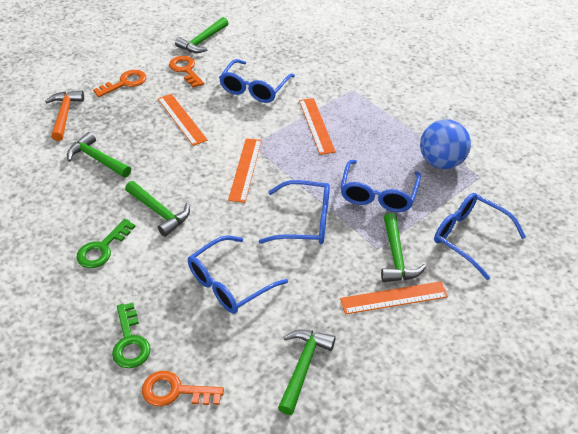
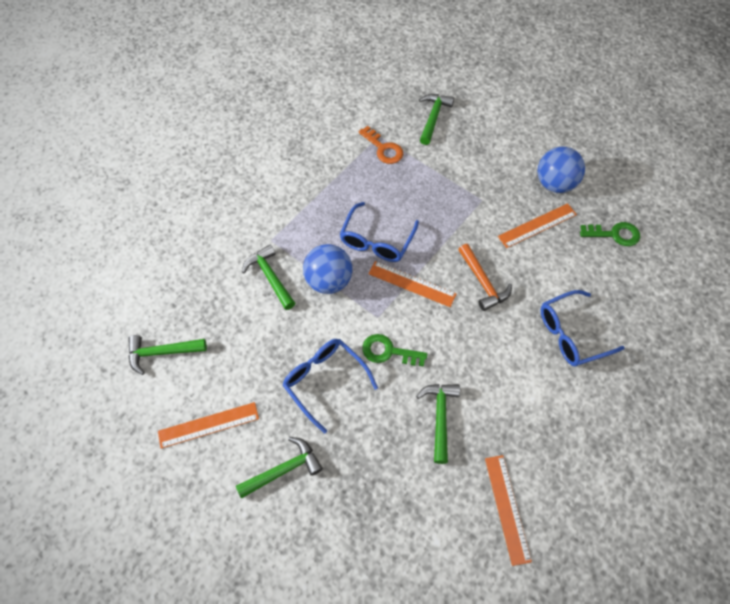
blue ball: 1 -> 2
blue glasses: 5 -> 3
orange key: 3 -> 1

